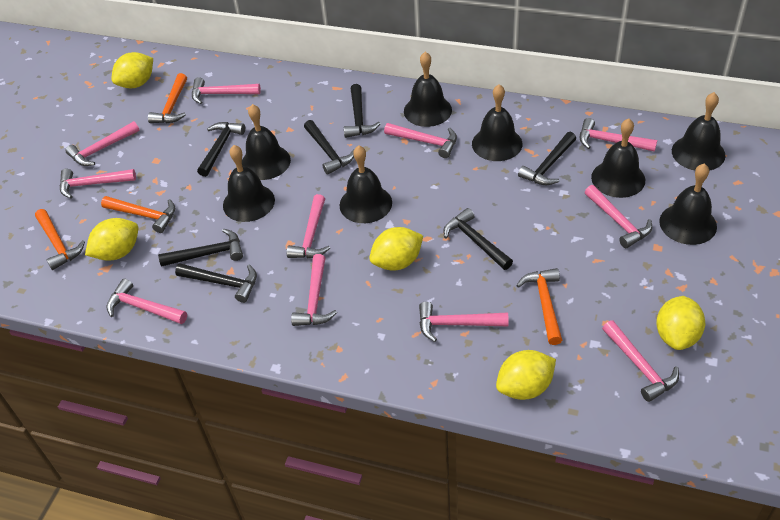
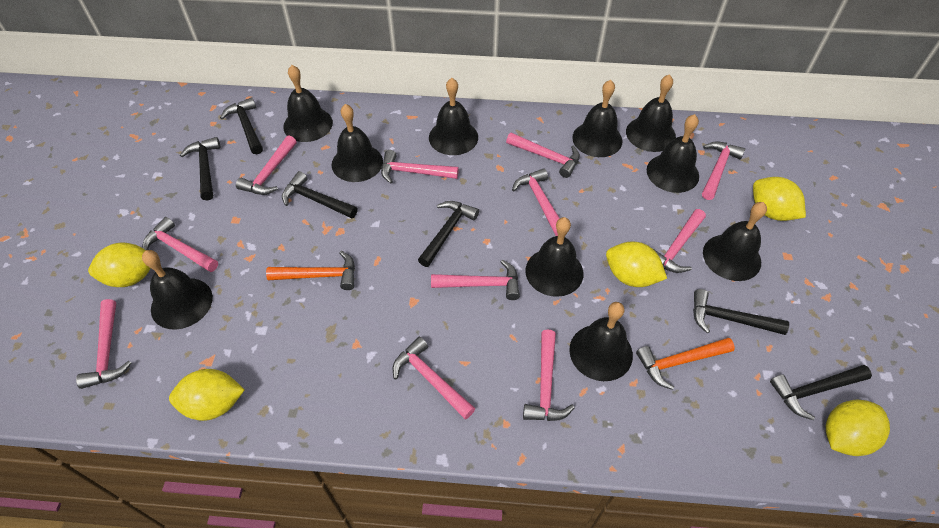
black bell: 8 -> 10
black hammer: 7 -> 6
orange hammer: 4 -> 2

